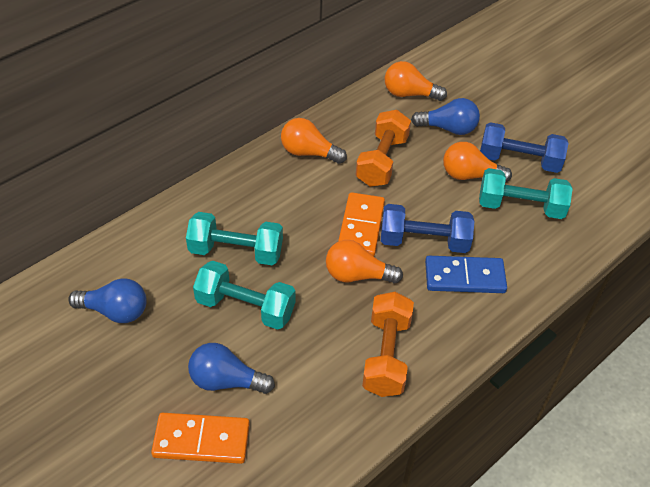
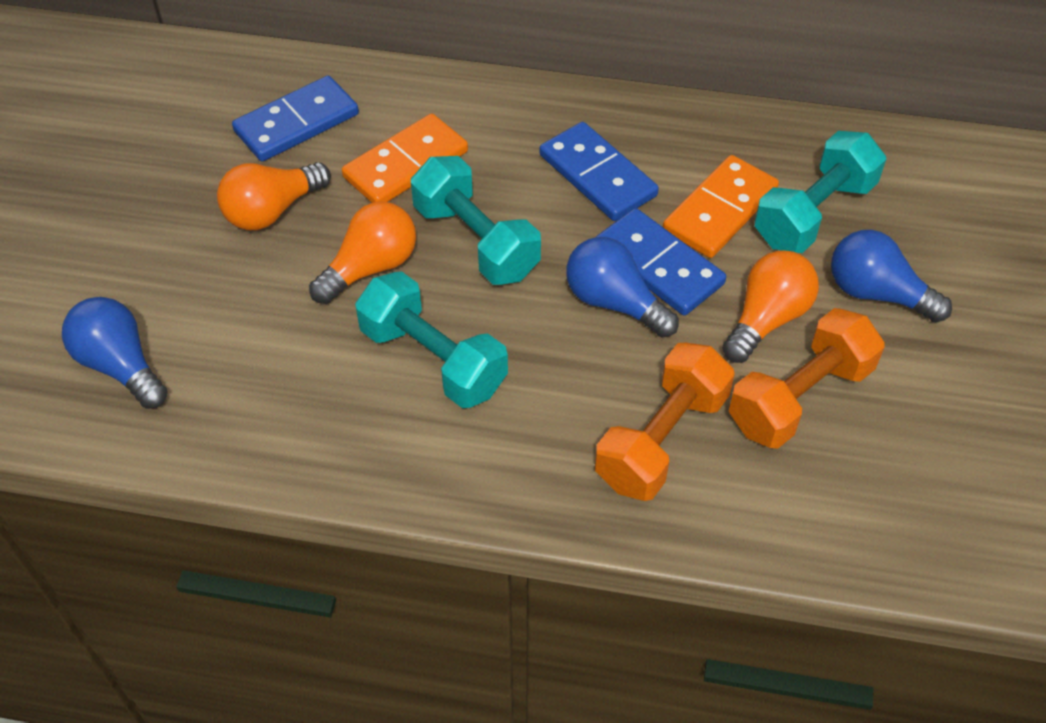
blue domino: 1 -> 3
blue dumbbell: 2 -> 0
orange light bulb: 4 -> 3

